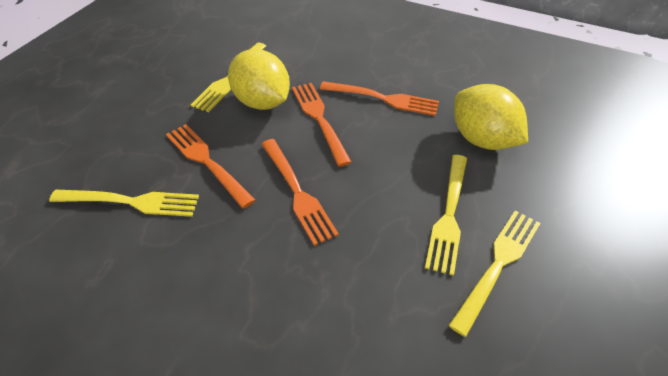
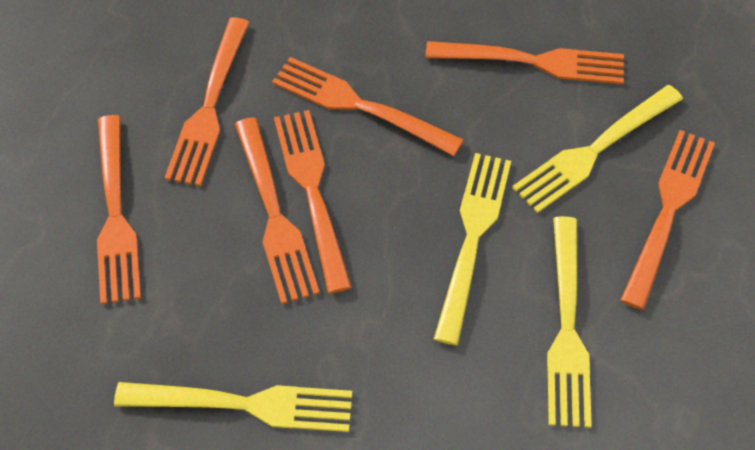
orange fork: 4 -> 7
yellow lemon: 2 -> 0

